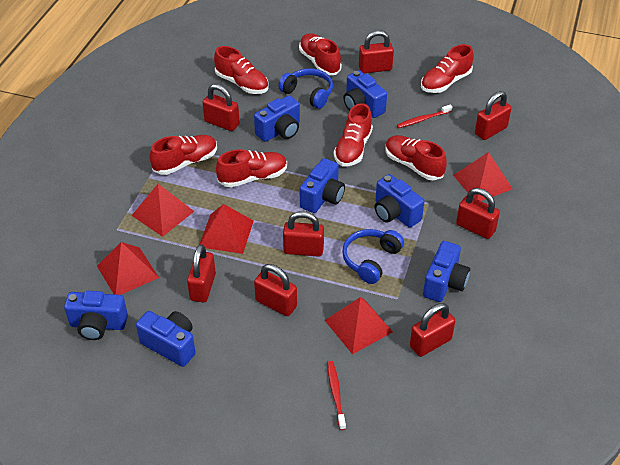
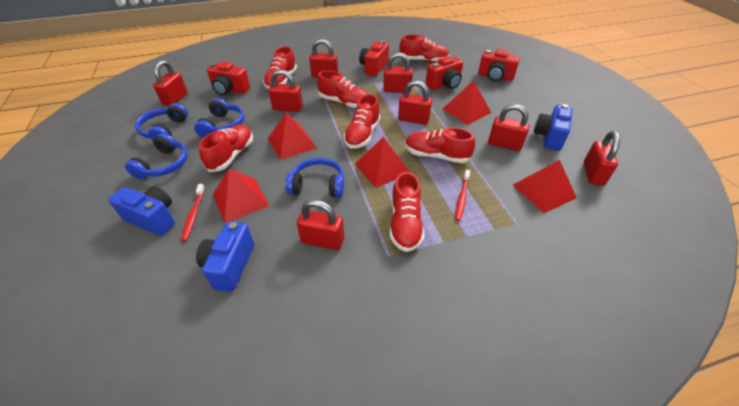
blue camera: 7 -> 3
blue headphones: 2 -> 4
red camera: 0 -> 4

